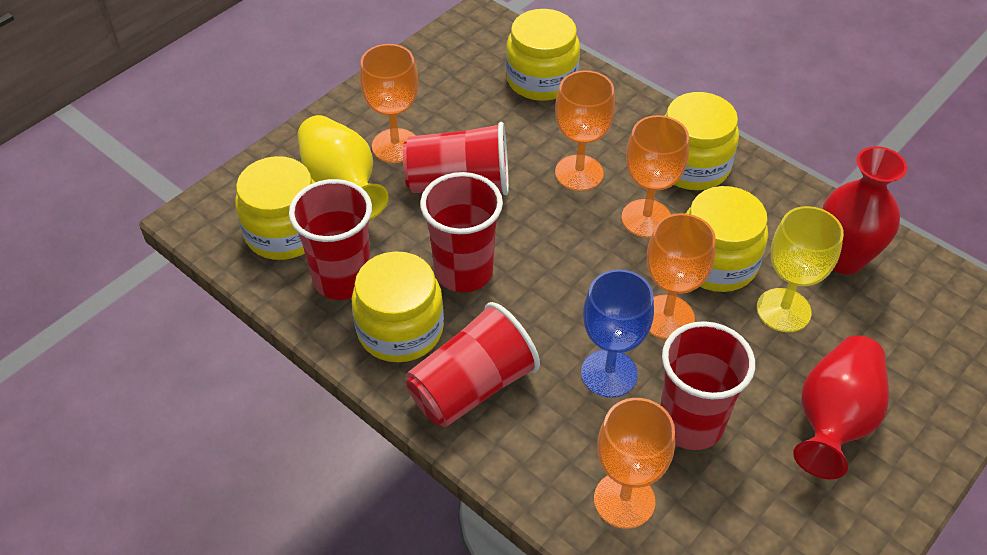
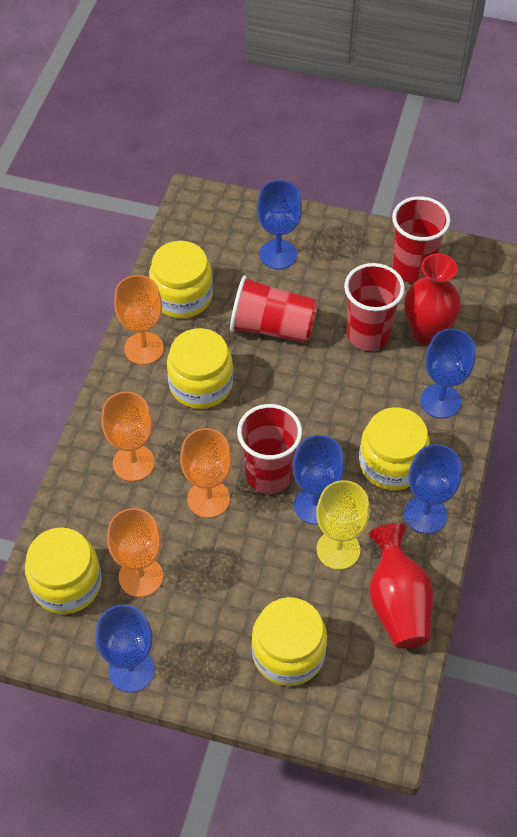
blue goblet: 1 -> 5
orange goblet: 5 -> 4
red cup: 5 -> 4
yellow vase: 1 -> 0

